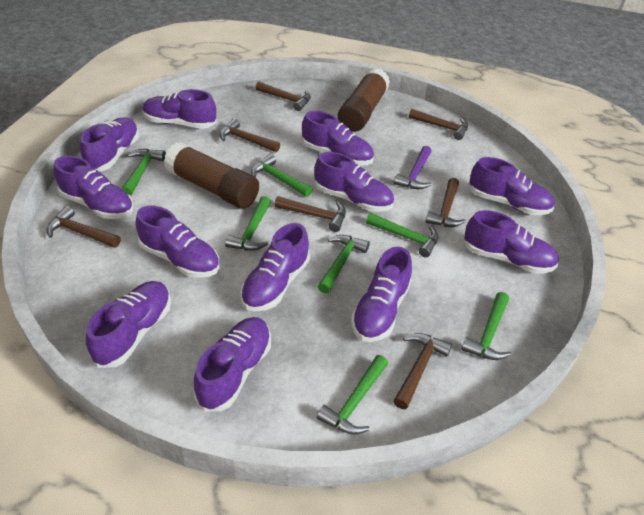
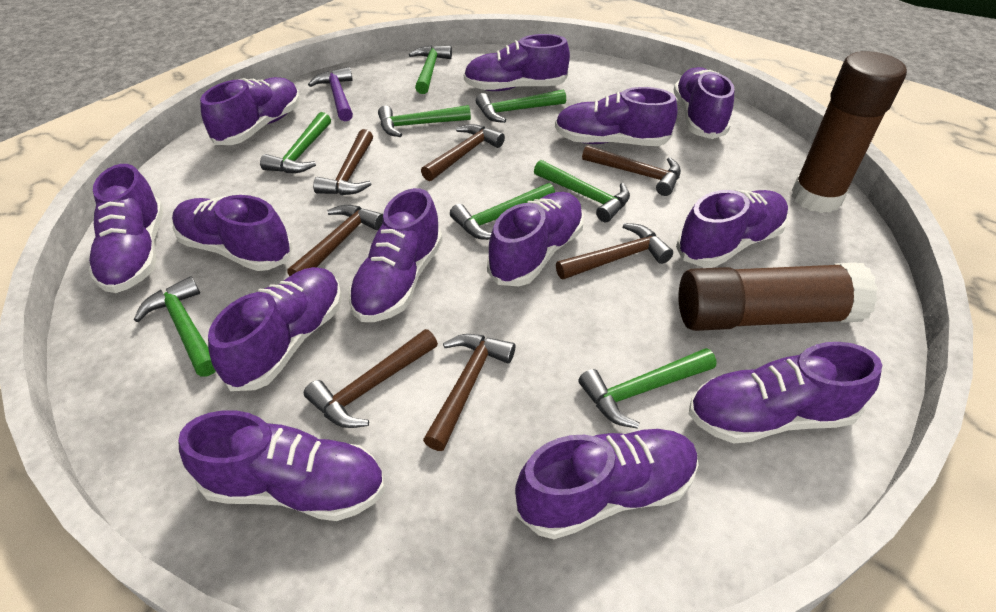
green hammer: 7 -> 8
purple shoe: 12 -> 13

